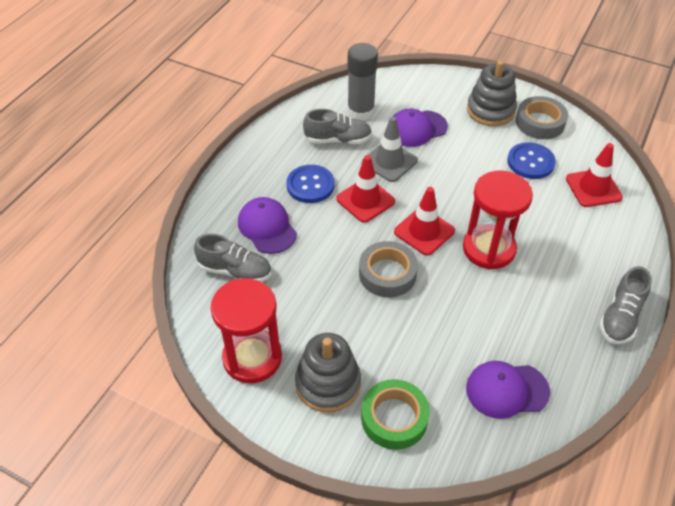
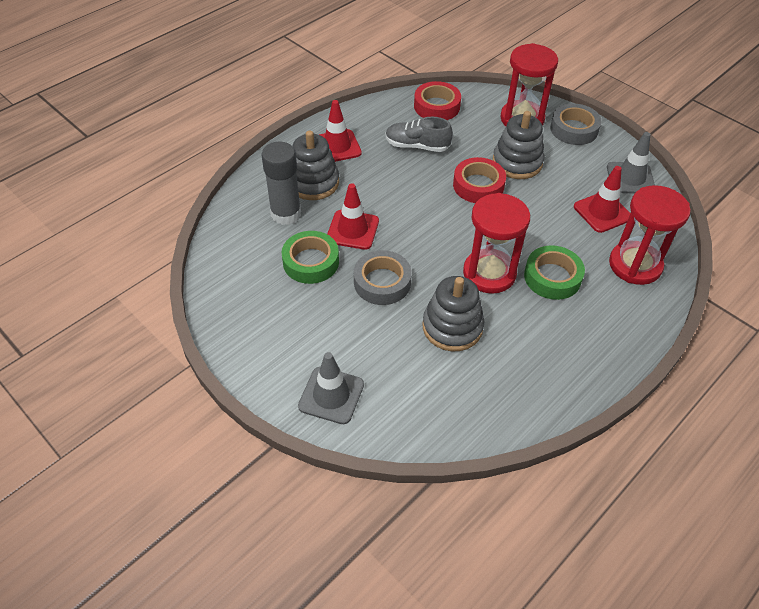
blue button: 2 -> 0
green tape: 1 -> 2
grey shoe: 3 -> 1
grey stacking toy: 2 -> 3
grey traffic cone: 1 -> 2
purple cap: 3 -> 0
red hourglass: 2 -> 3
red tape: 0 -> 2

